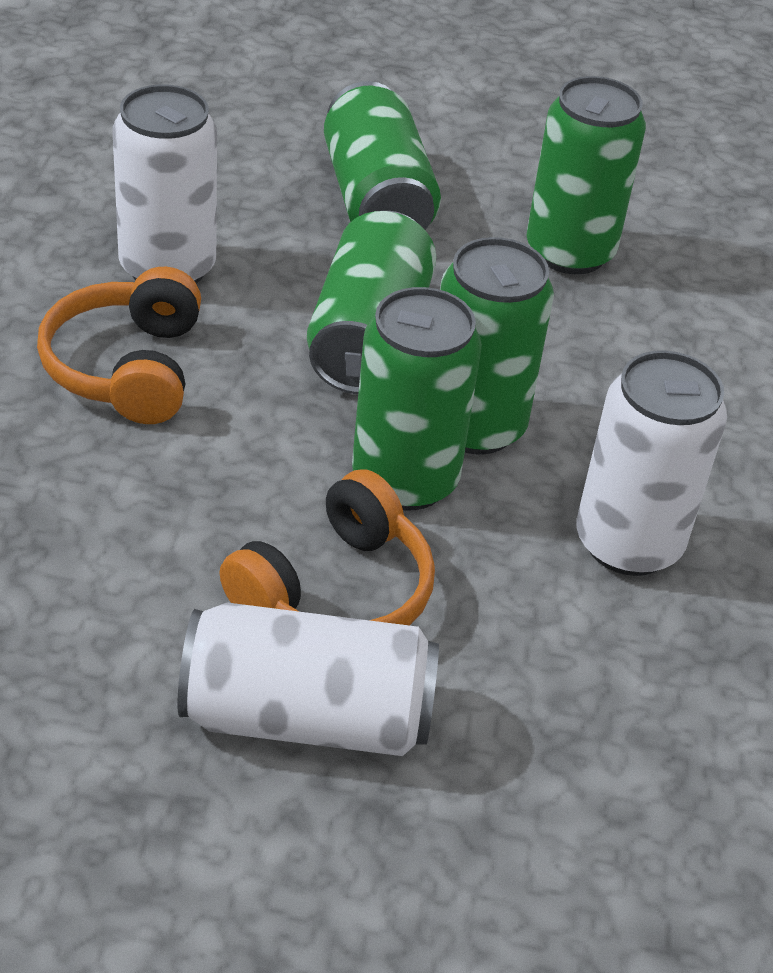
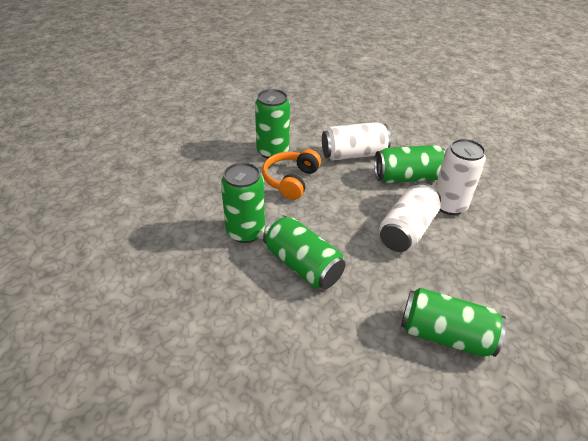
orange headphones: 2 -> 1

